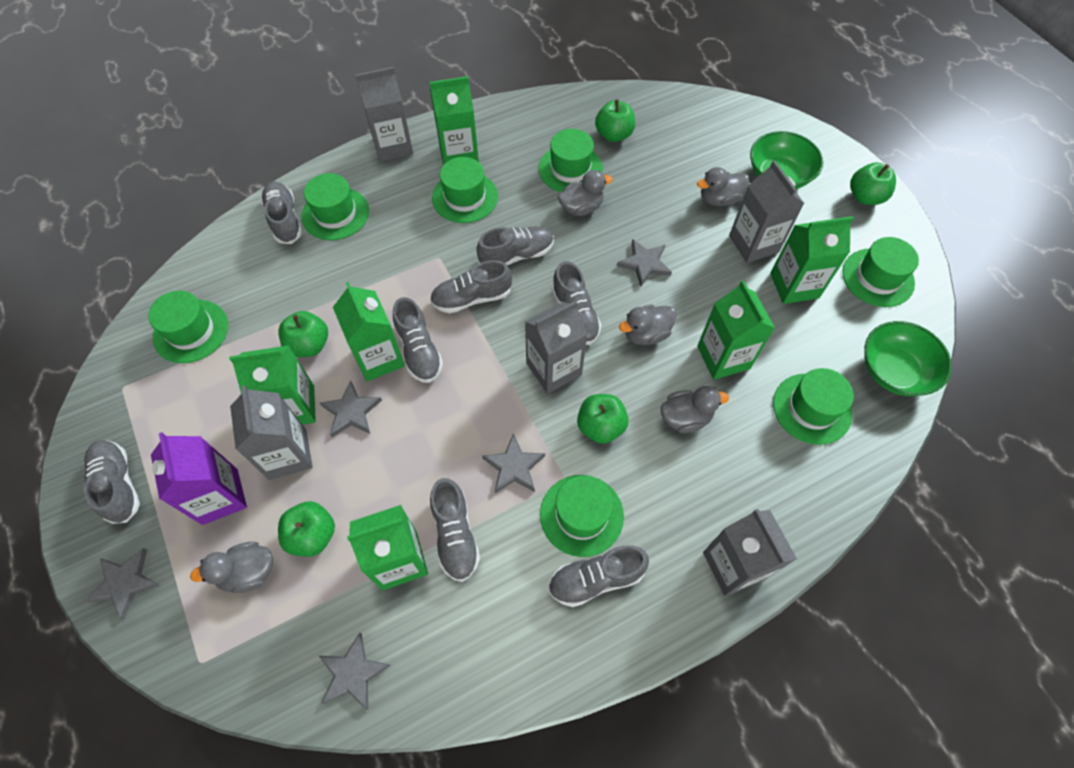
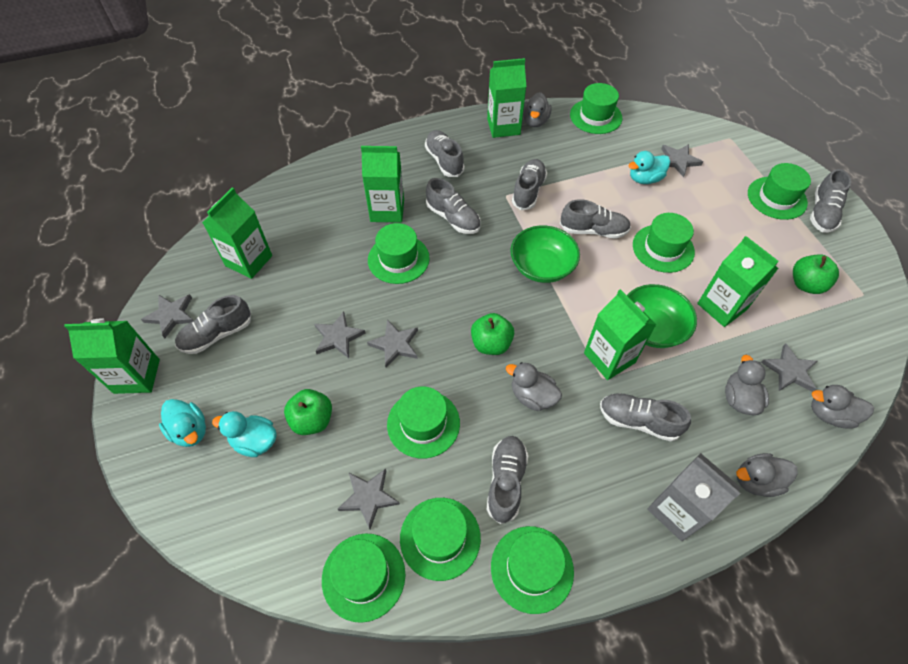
green apple: 5 -> 3
green hat: 7 -> 8
grey carton: 5 -> 1
grey star: 5 -> 6
purple carton: 1 -> 0
turquoise duck: 0 -> 3

